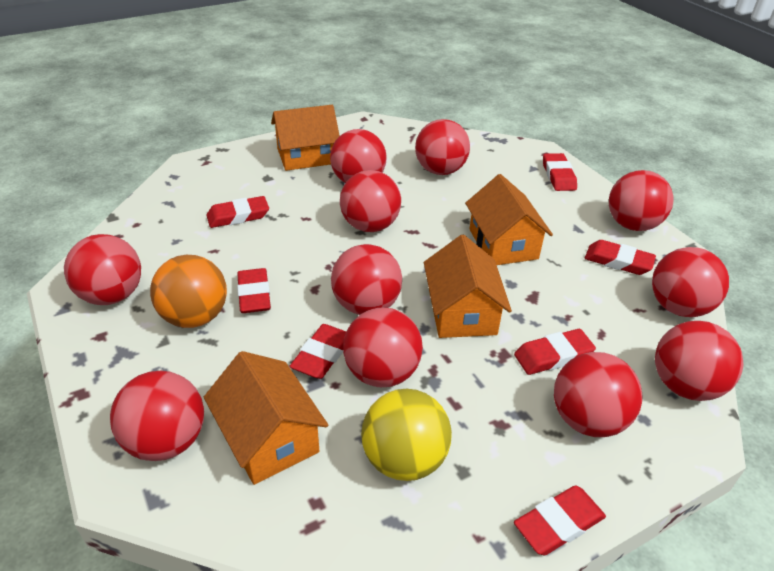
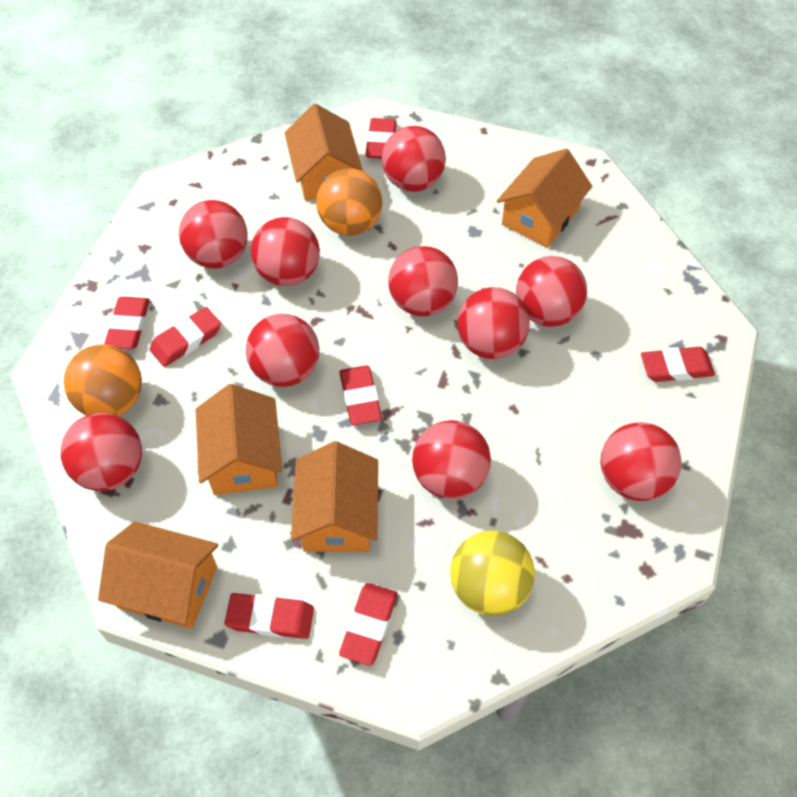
orange ball: 1 -> 2
orange house: 4 -> 5
red ball: 11 -> 10

